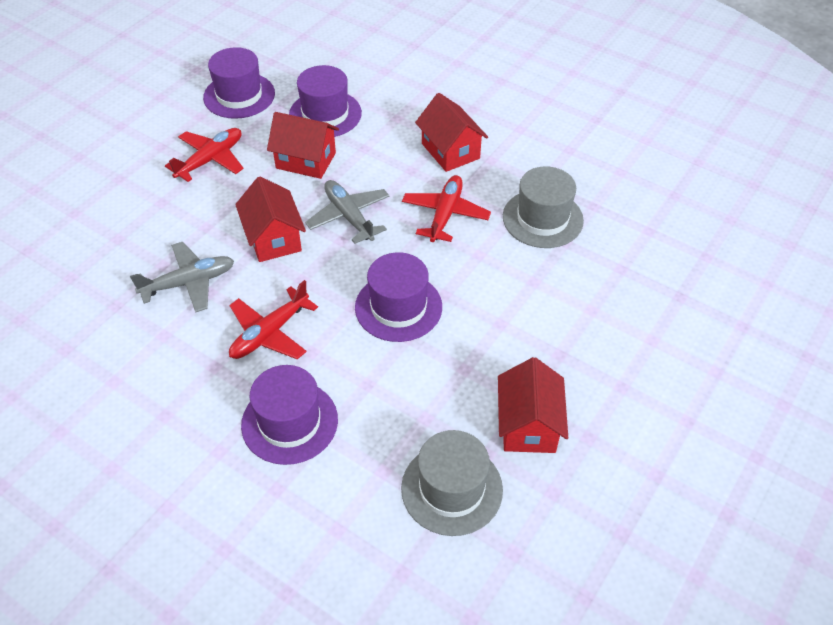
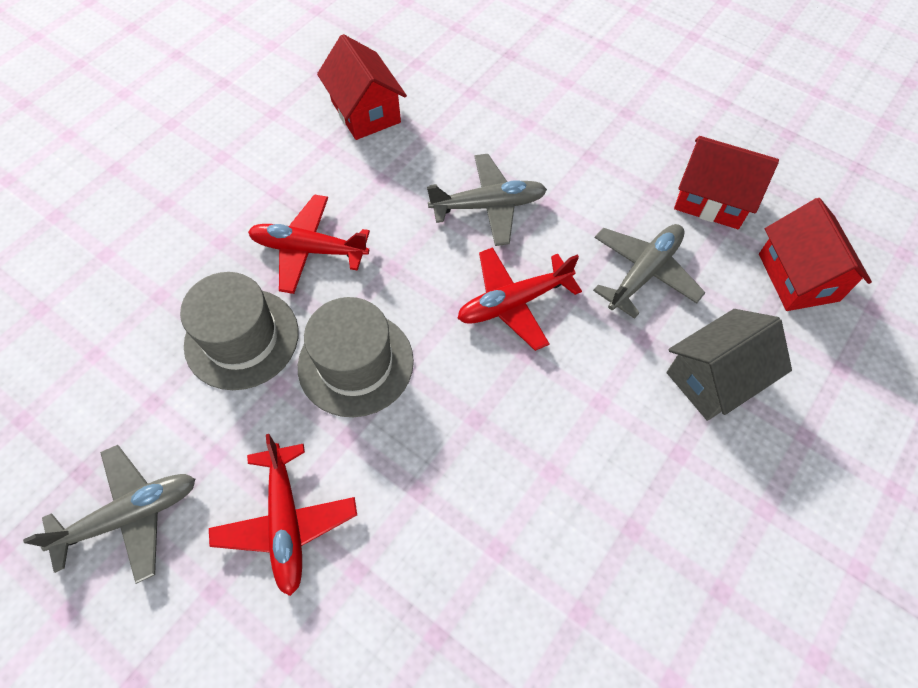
grey house: 0 -> 1
grey plane: 2 -> 3
purple hat: 4 -> 0
red house: 4 -> 3

